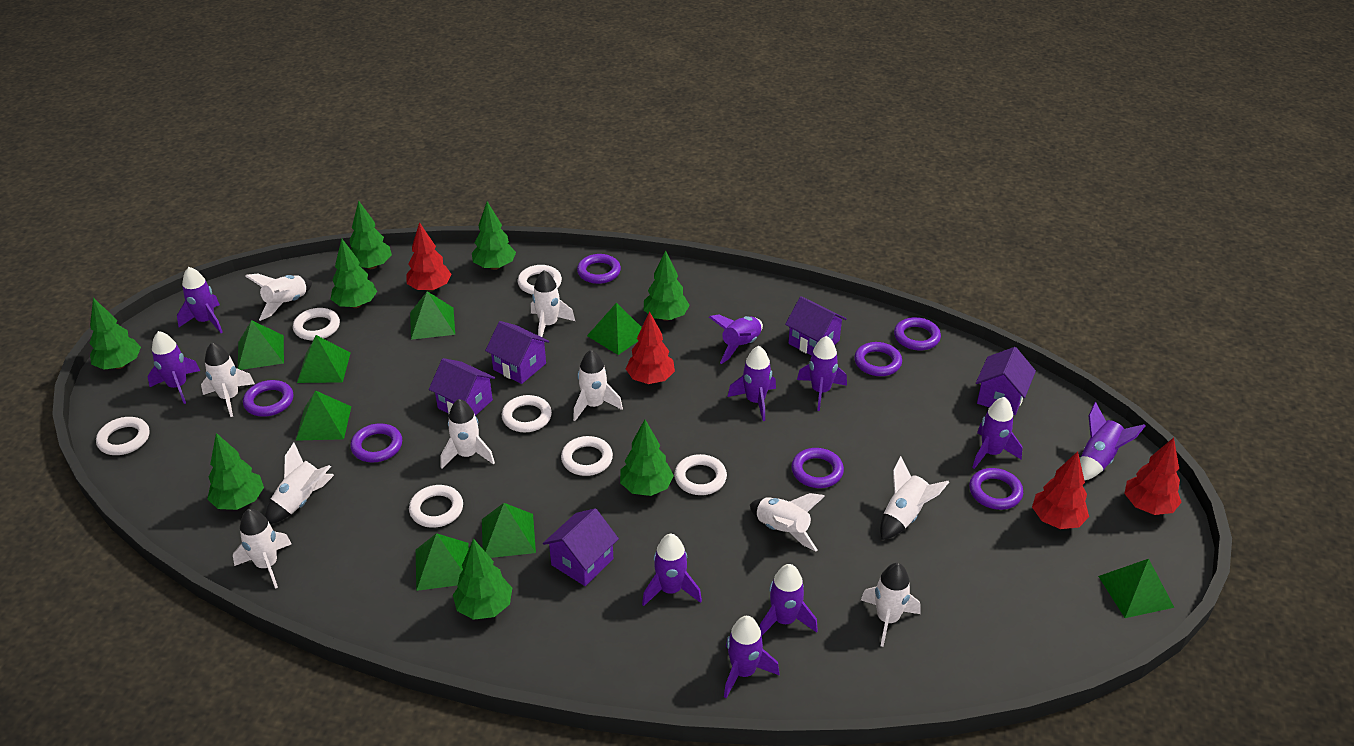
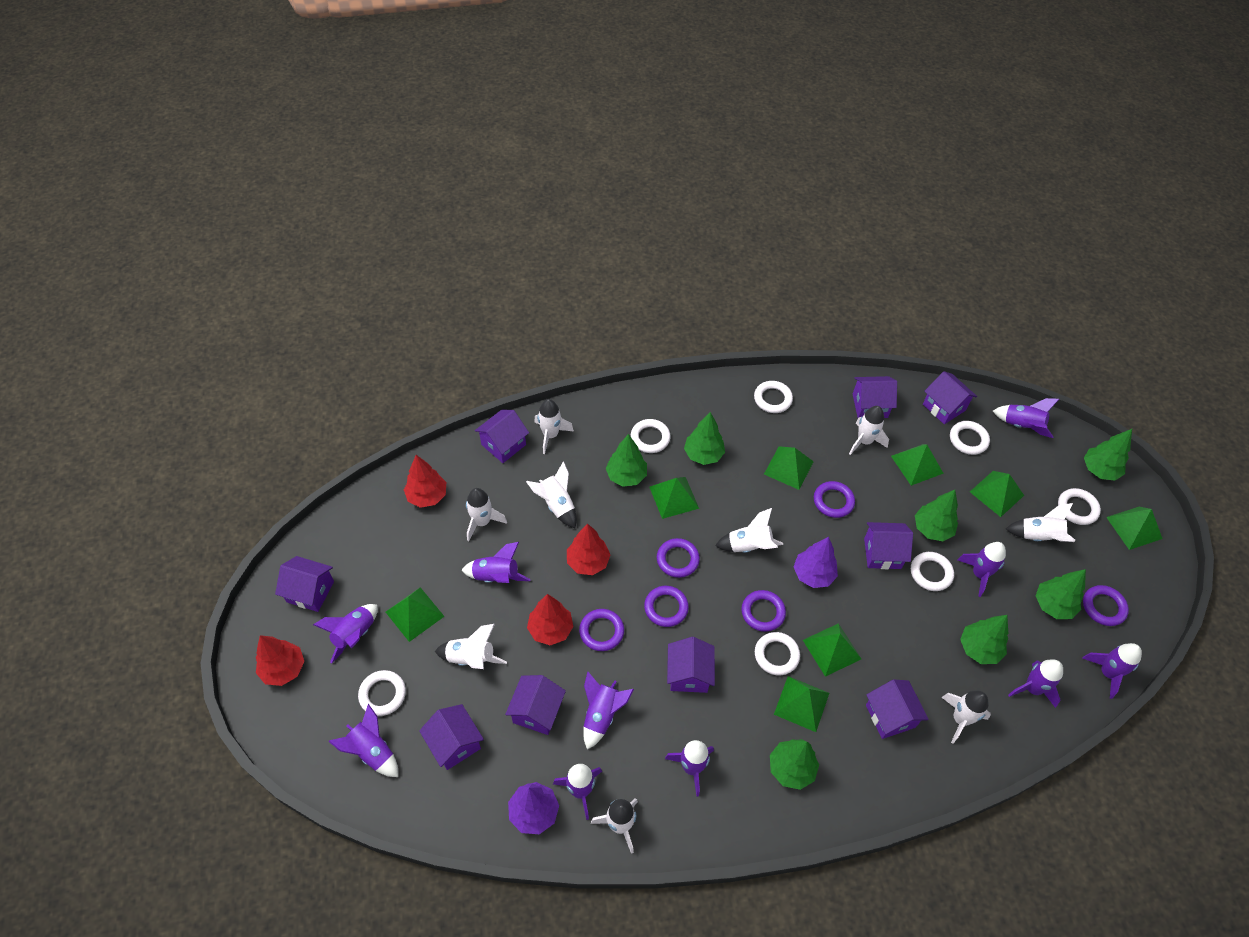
green tree: 8 -> 7
purple house: 5 -> 9
purple ring: 7 -> 6
purple tree: 0 -> 2
white rocket: 10 -> 9

